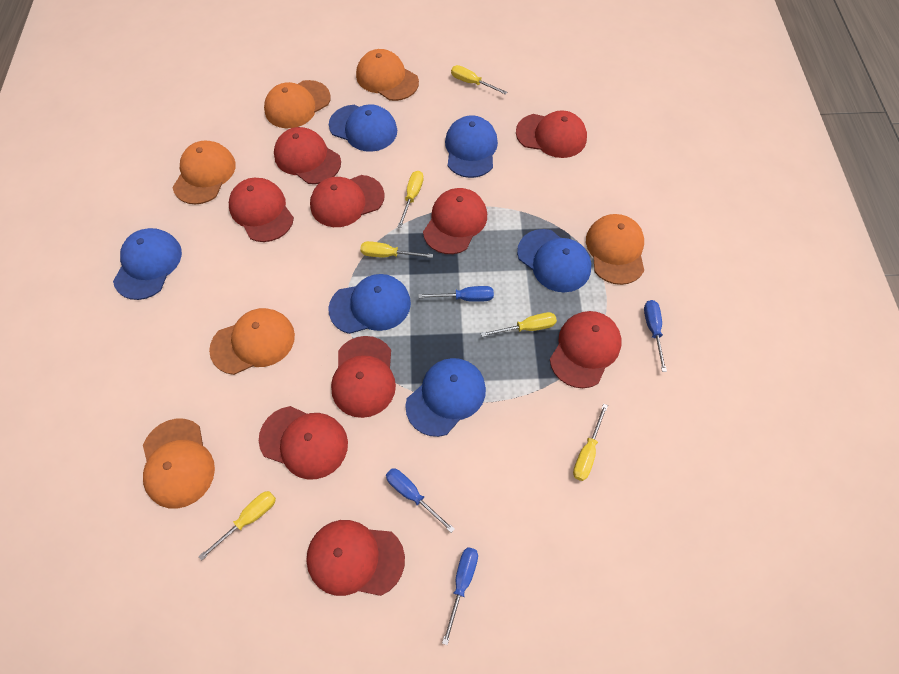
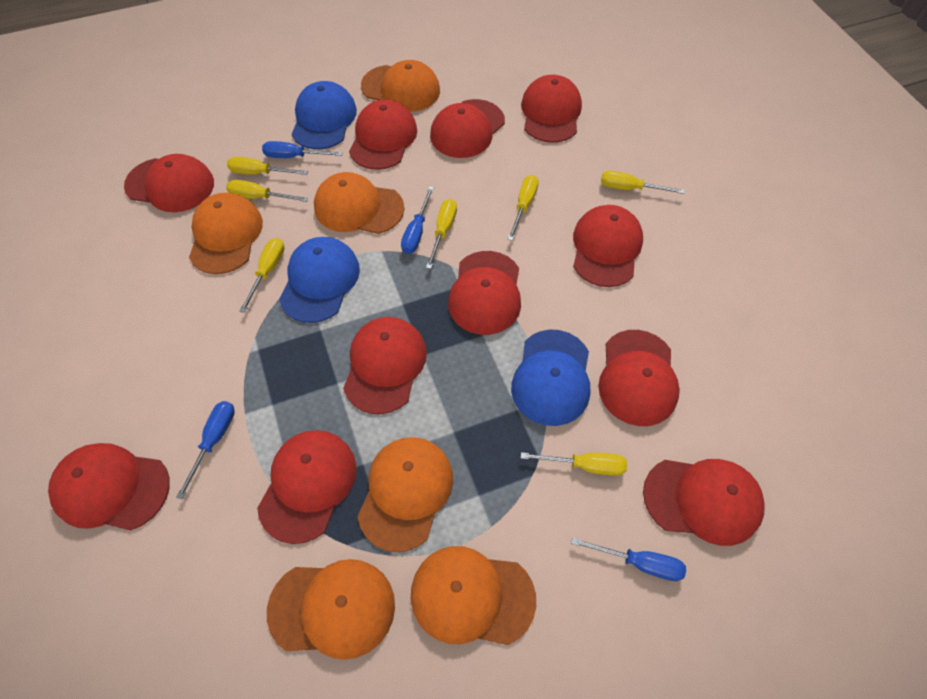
blue cap: 6 -> 3
red cap: 9 -> 11
yellow screwdriver: 6 -> 7

